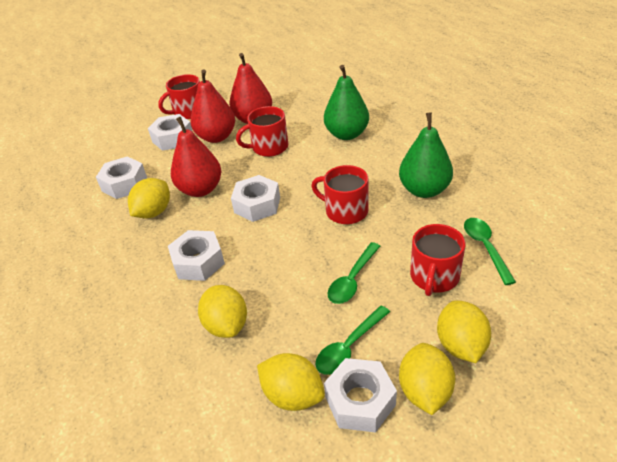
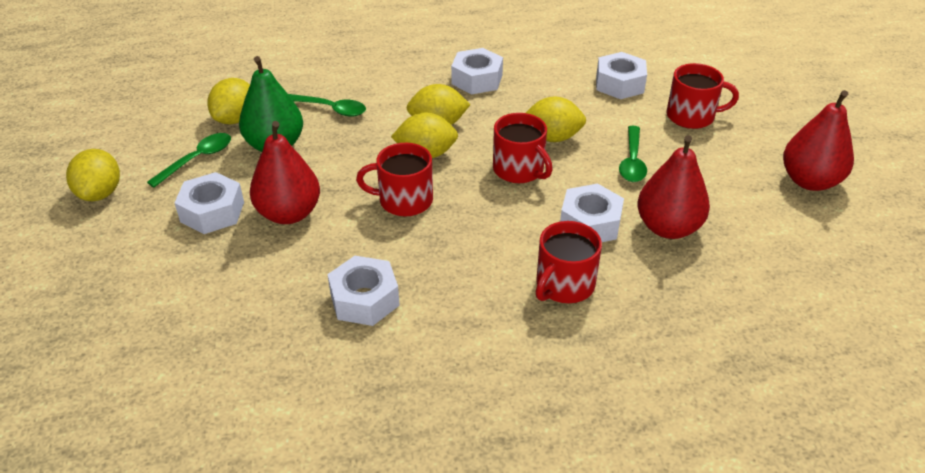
green pear: 2 -> 1

